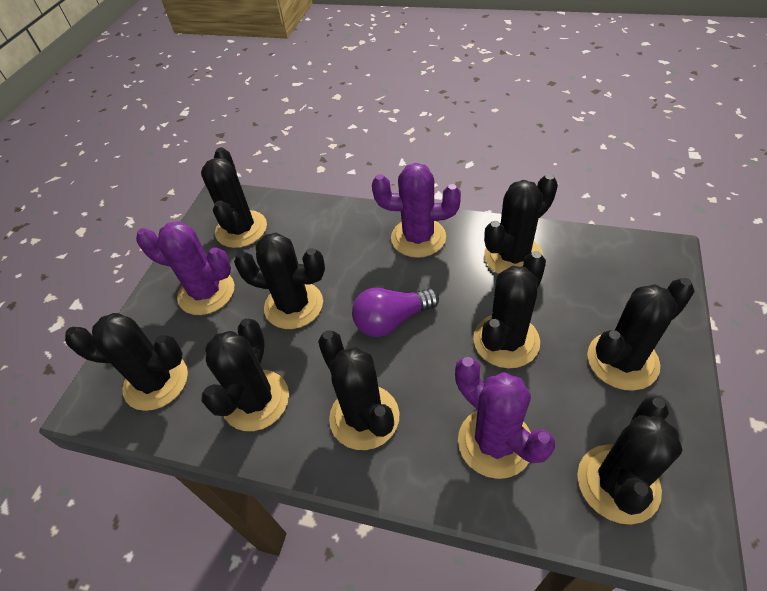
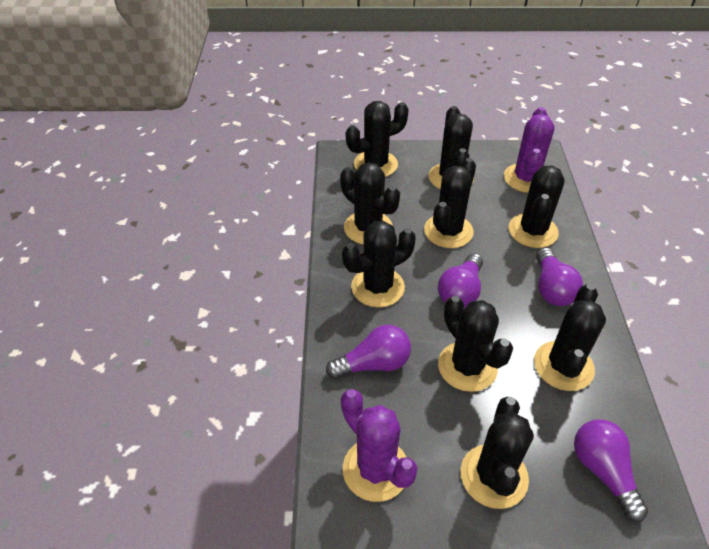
purple cactus: 3 -> 2
purple light bulb: 1 -> 4

